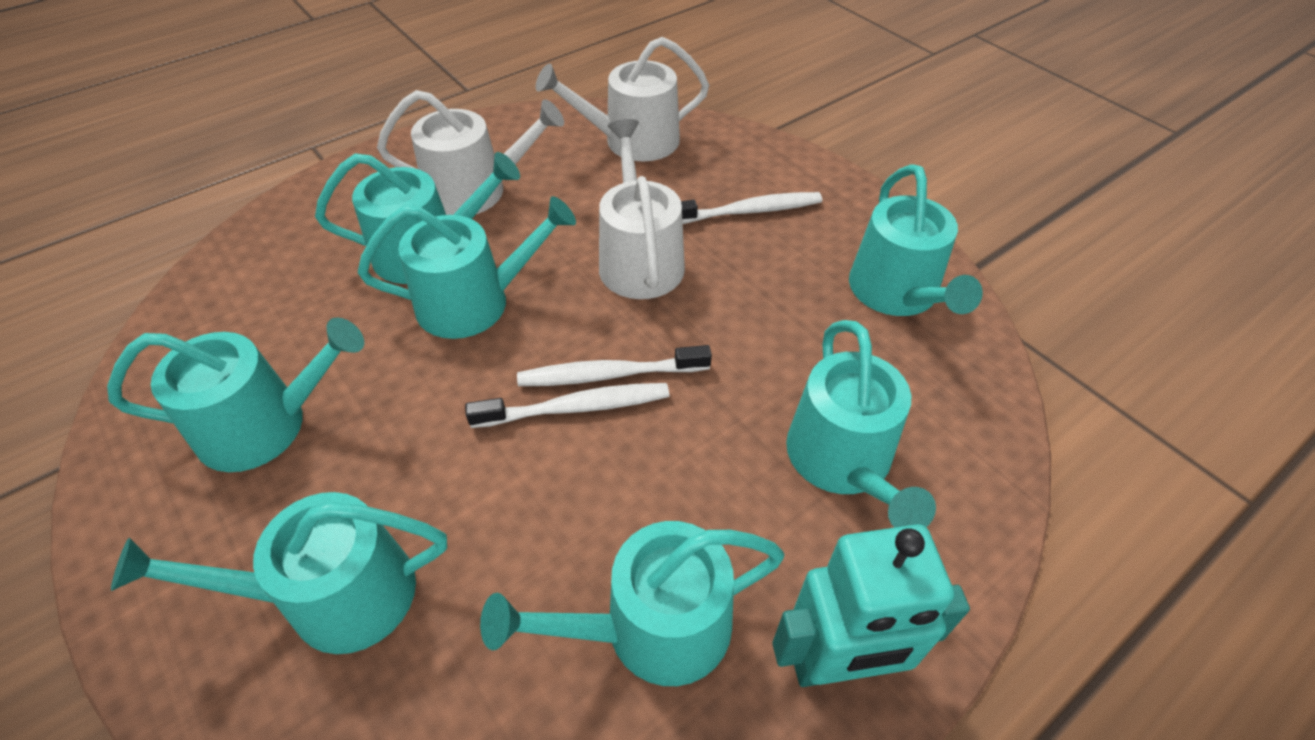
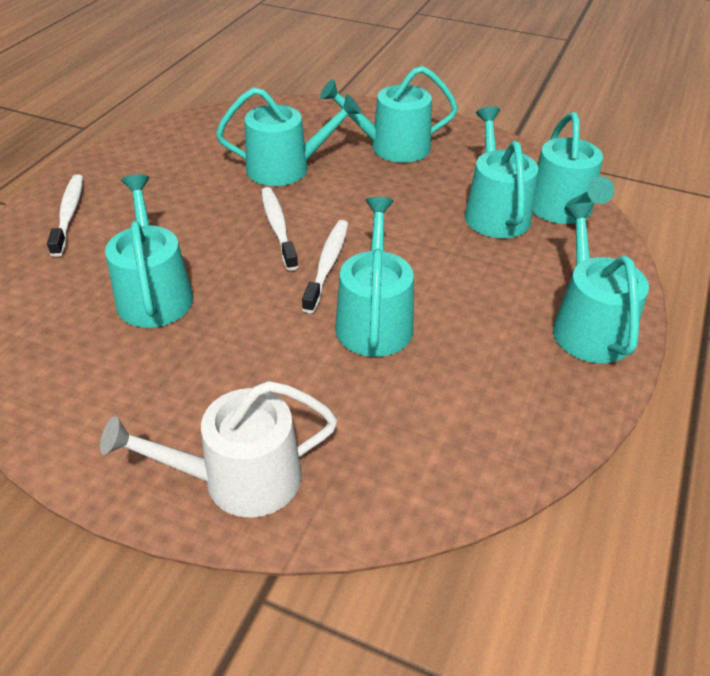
turquoise robot: 1 -> 0
white watering can: 3 -> 1

